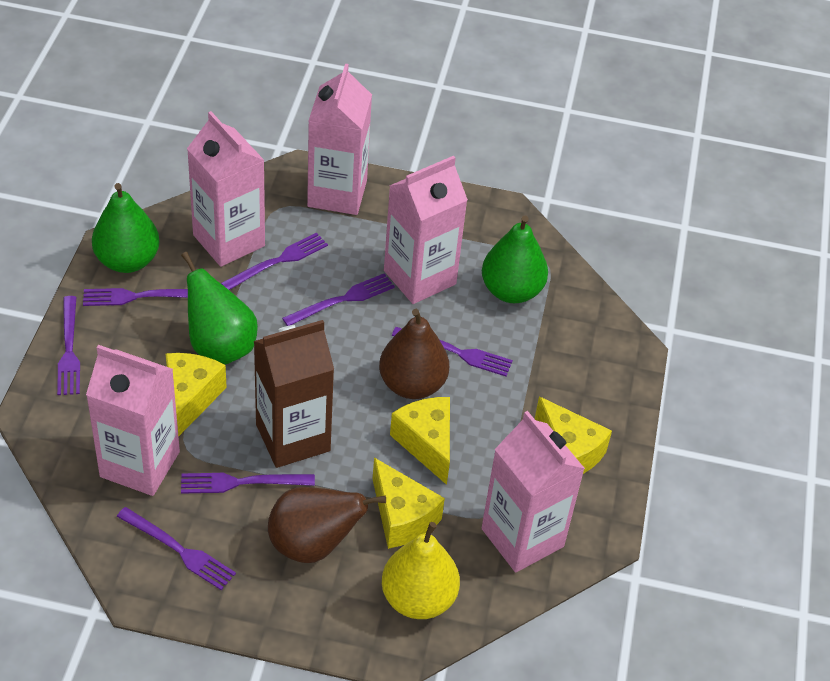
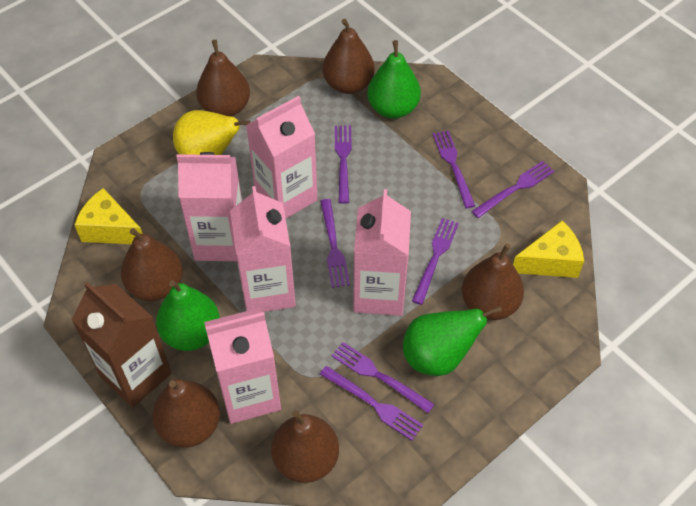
brown pear: 2 -> 6
yellow cheese: 4 -> 2

